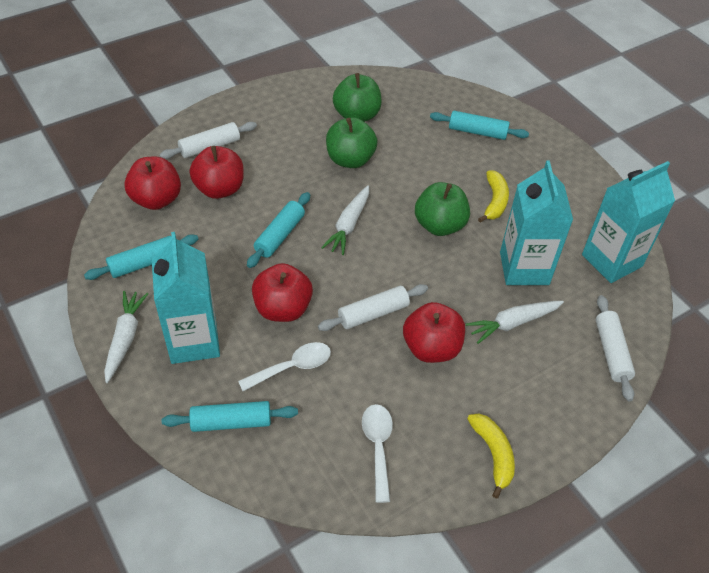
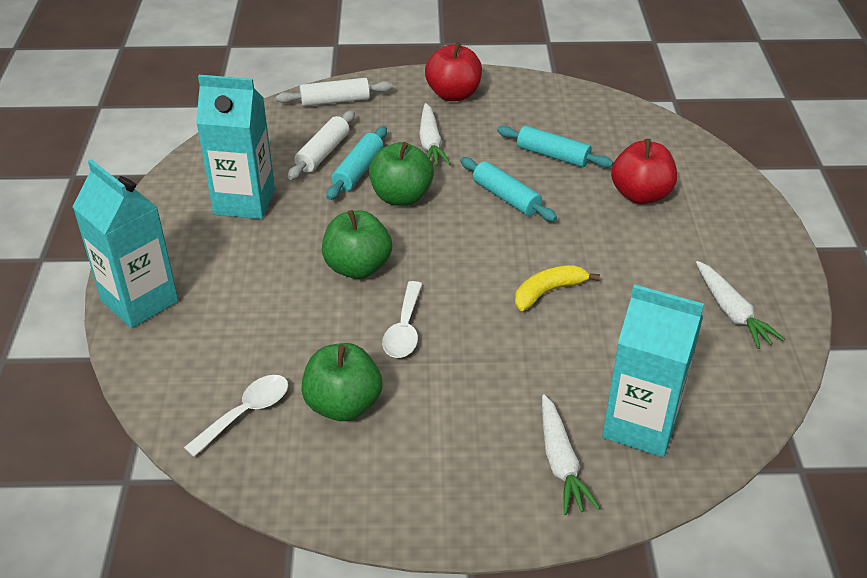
red apple: 4 -> 2
turquoise rolling pin: 4 -> 3
white rolling pin: 3 -> 2
yellow banana: 2 -> 1

